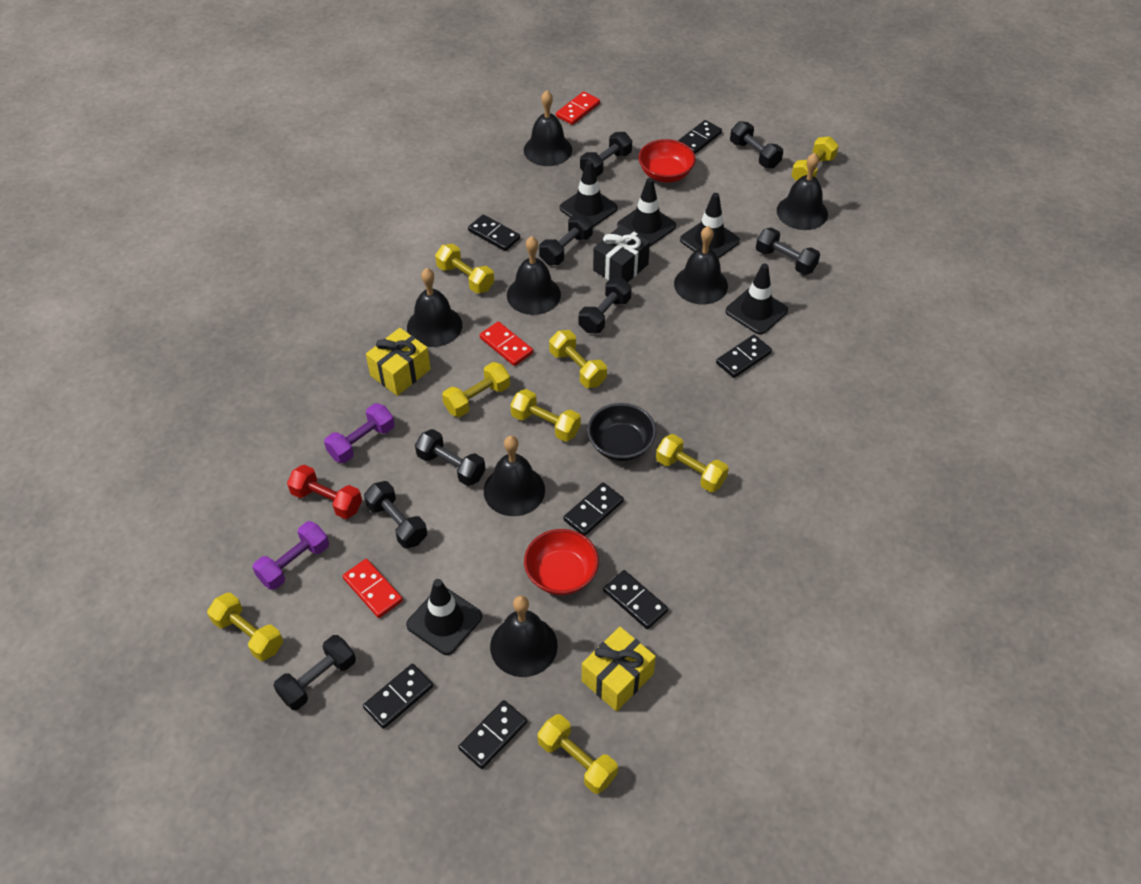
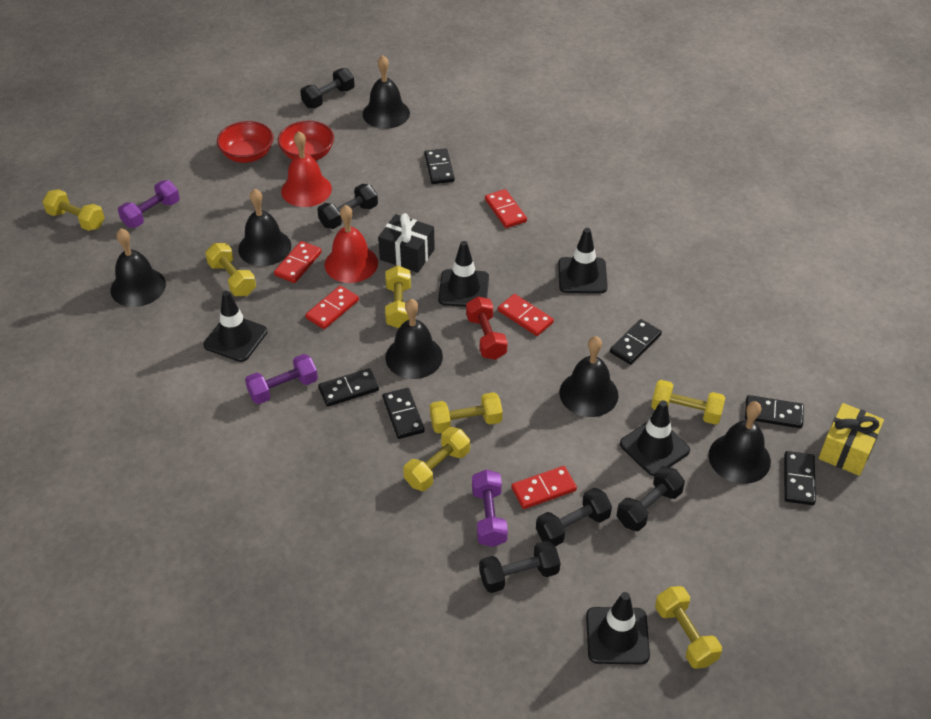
black bell: 7 -> 6
black bowl: 1 -> 0
black domino: 7 -> 6
black dumbbell: 8 -> 5
purple dumbbell: 2 -> 3
red bell: 0 -> 2
red domino: 3 -> 5
yellow dumbbell: 8 -> 7
yellow gift: 2 -> 1

